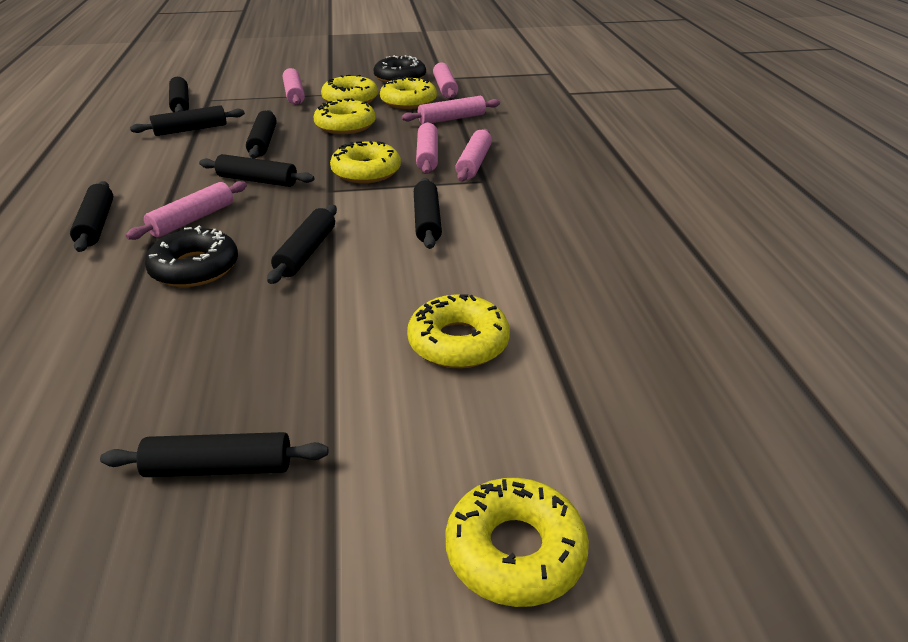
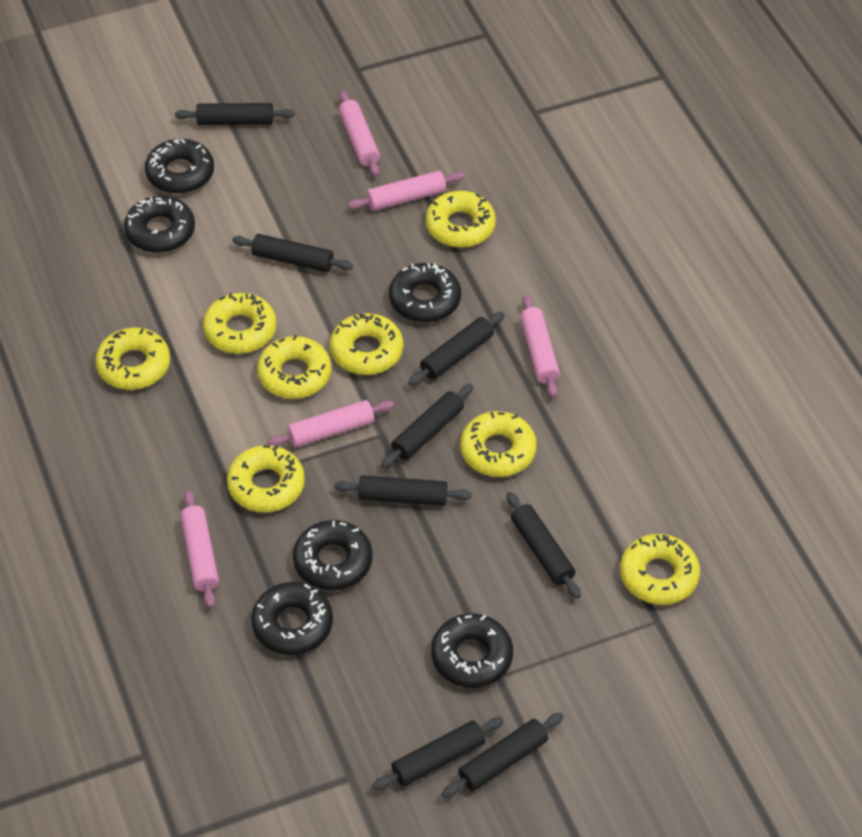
black donut: 2 -> 6
pink rolling pin: 6 -> 5
yellow donut: 6 -> 8

